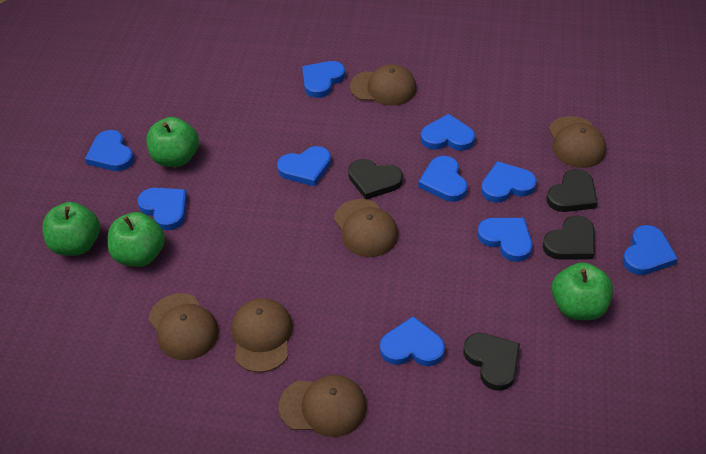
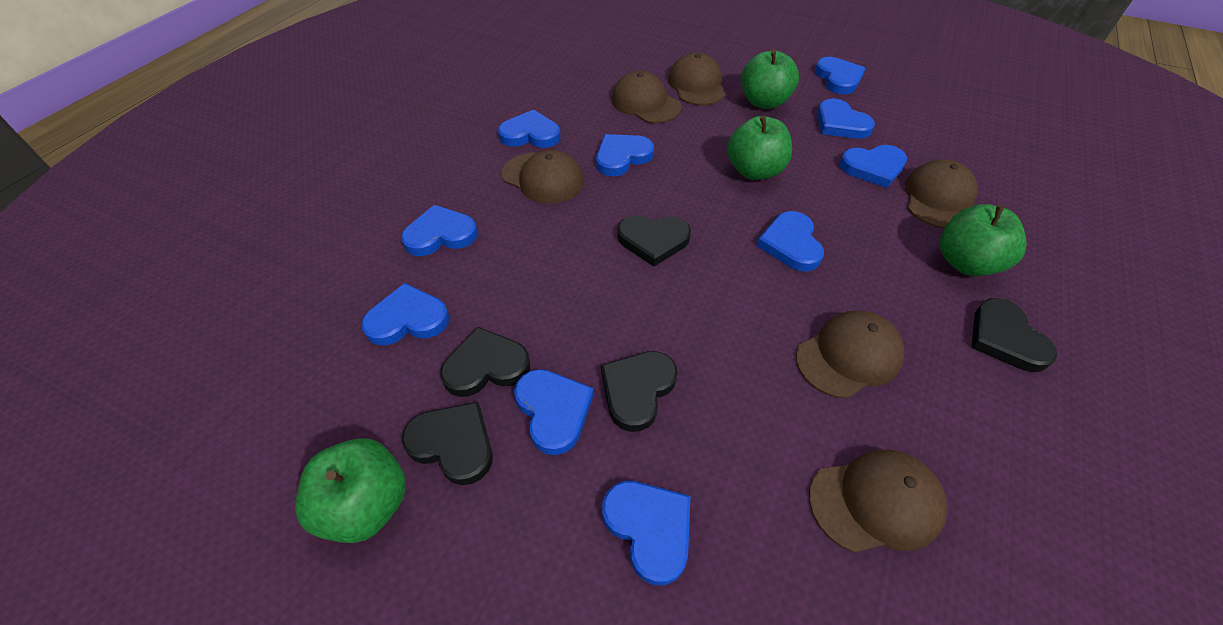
black heart: 4 -> 5

